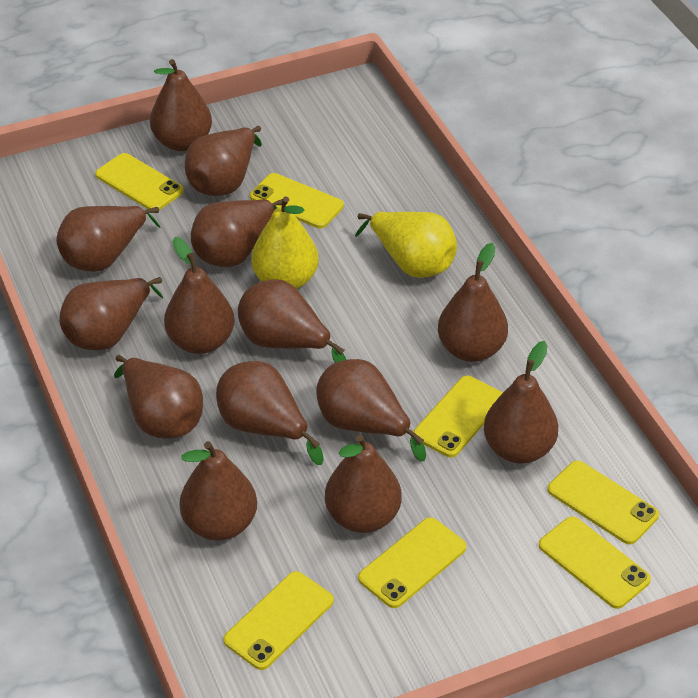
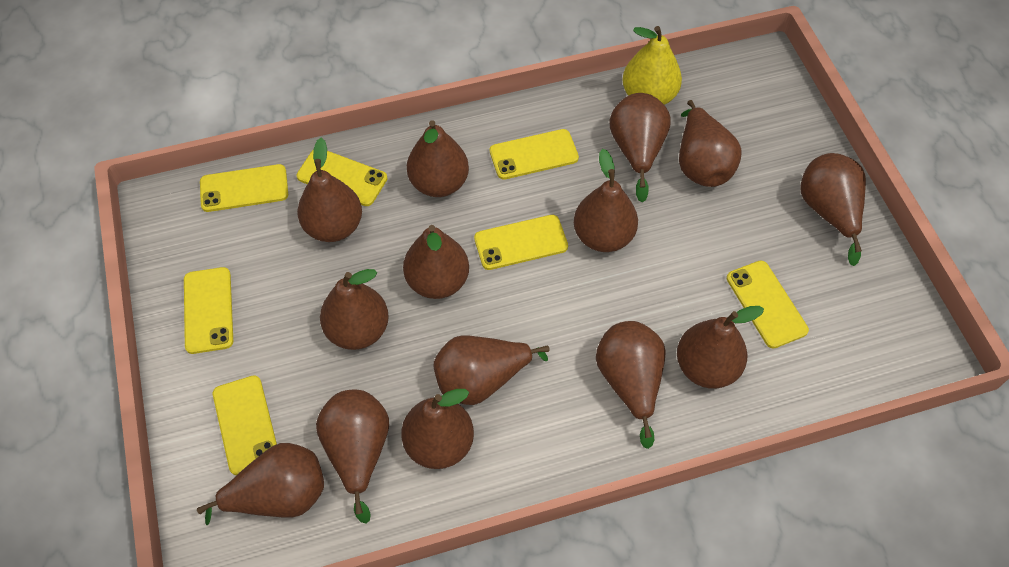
yellow pear: 2 -> 1

